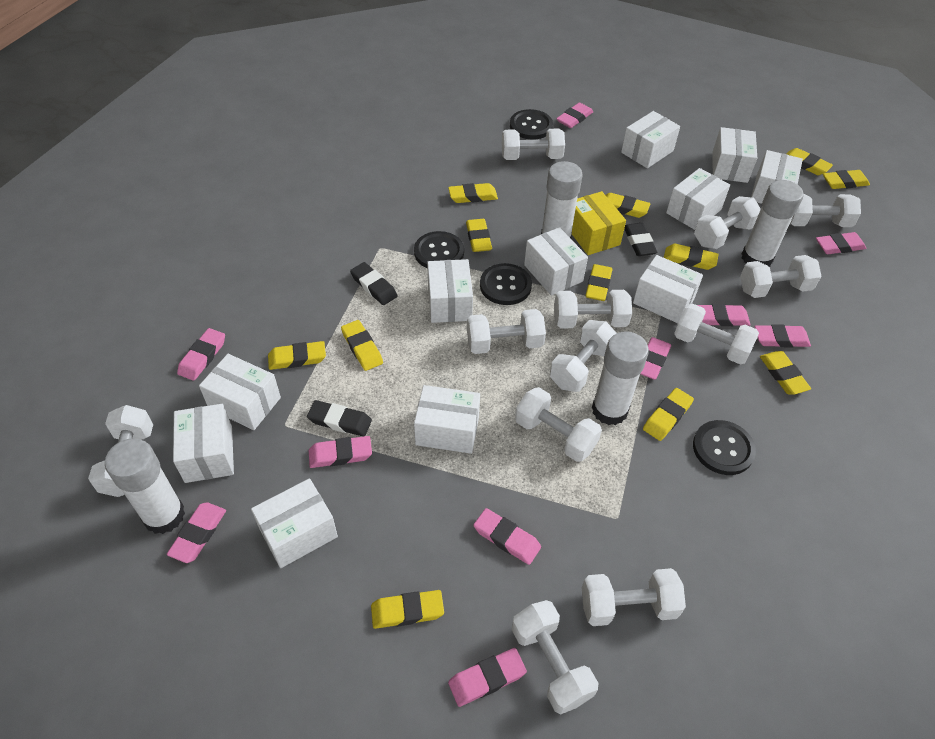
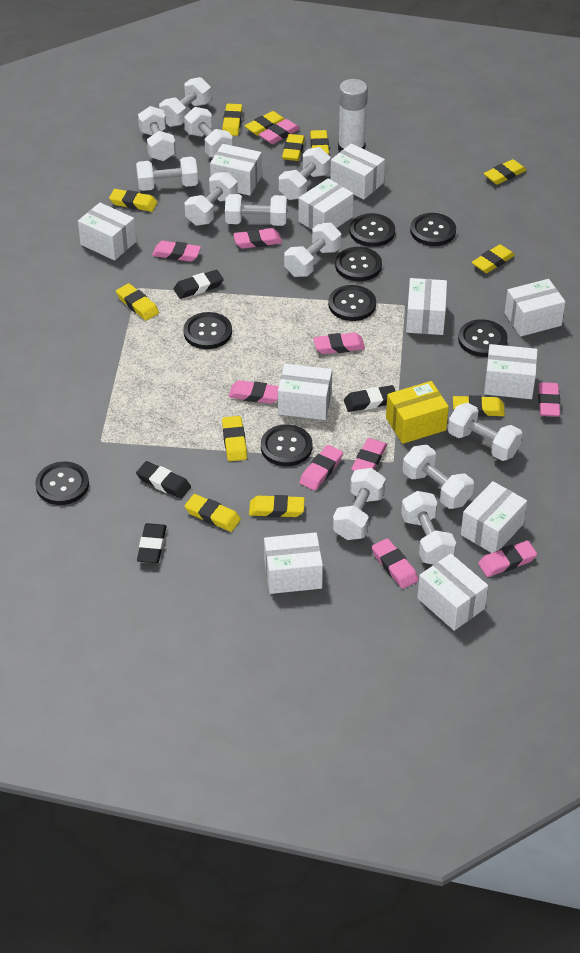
black button: 4 -> 8
black eraser: 3 -> 4
white glue stick: 4 -> 1

